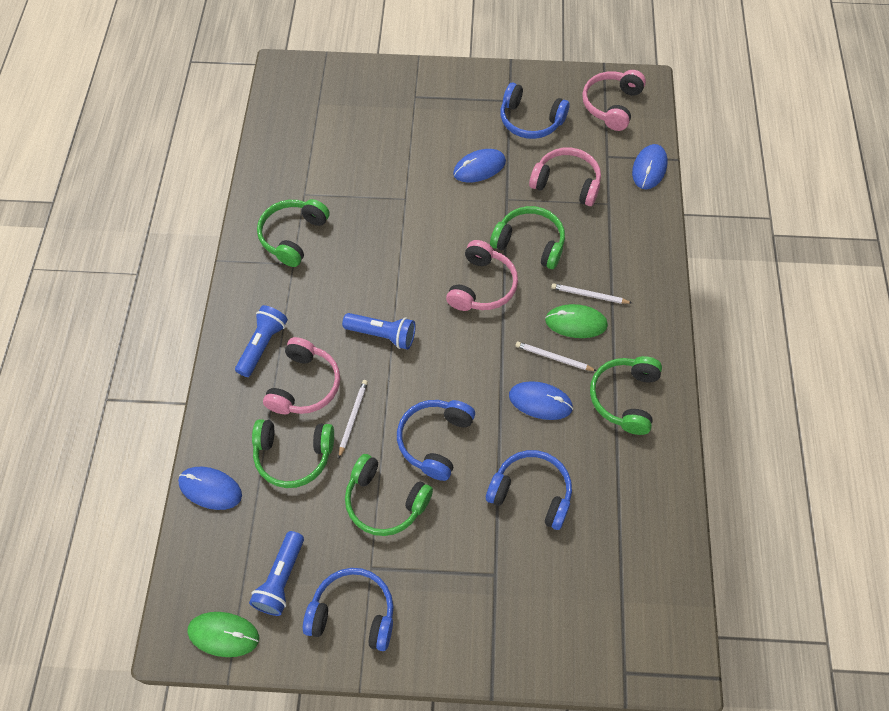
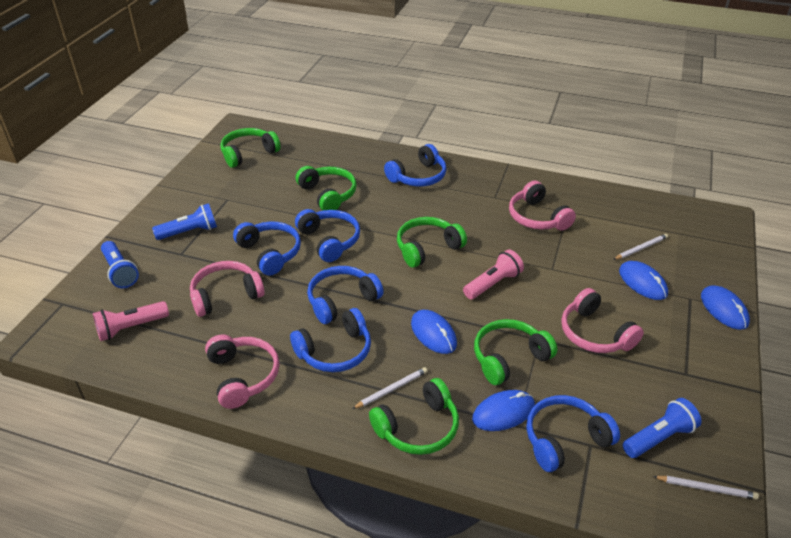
blue headphones: 4 -> 6
green mouse: 2 -> 0
pink flashlight: 0 -> 2

